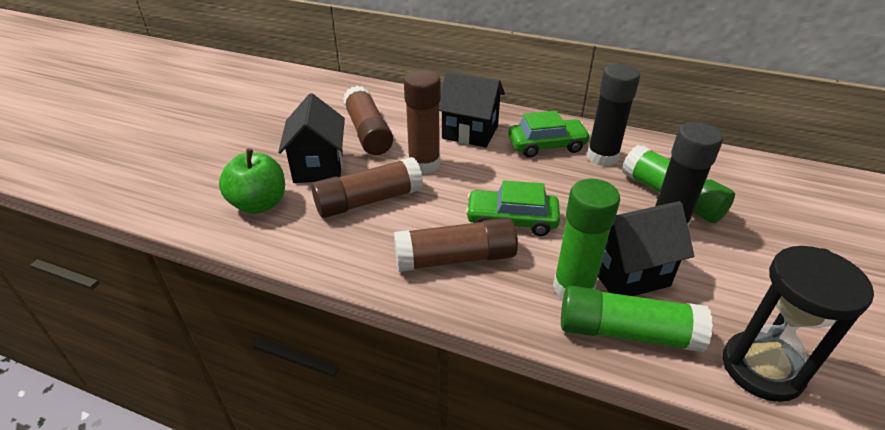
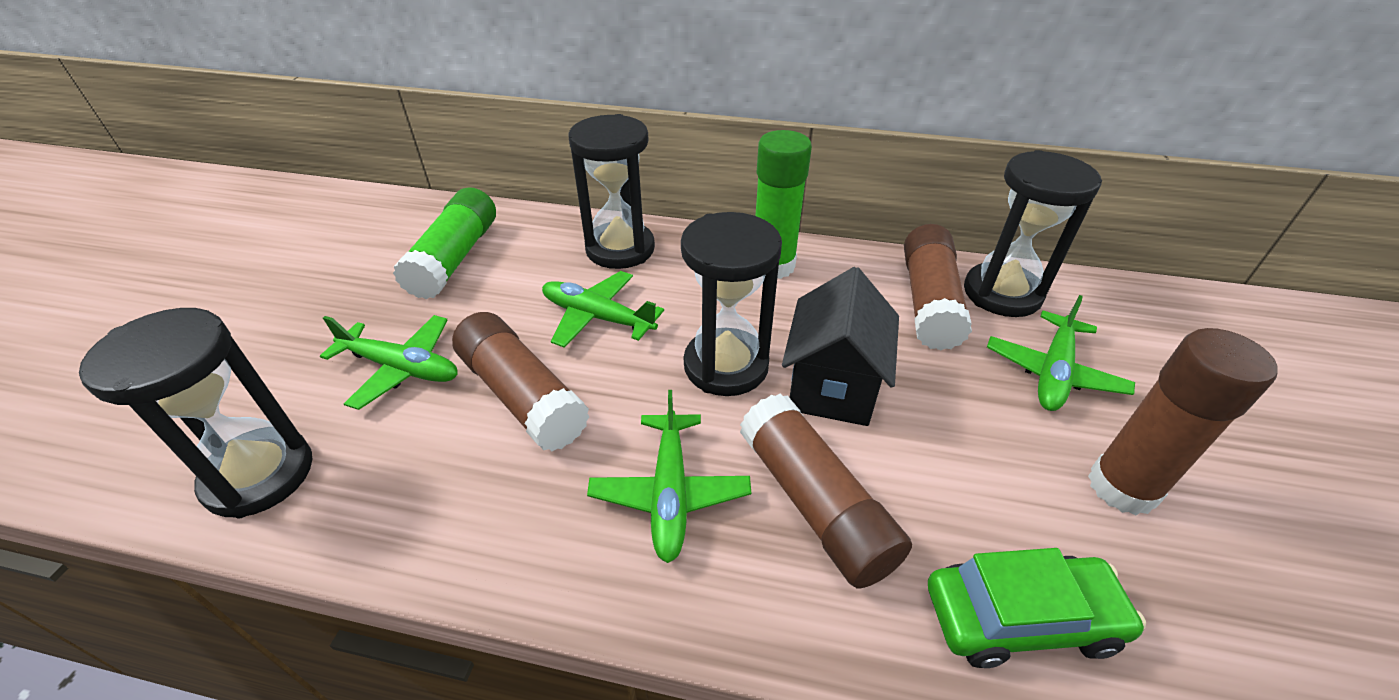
black glue stick: 2 -> 0
black hourglass: 1 -> 4
black house: 3 -> 1
green apple: 1 -> 0
green car: 2 -> 1
green glue stick: 3 -> 2
green plane: 0 -> 4

